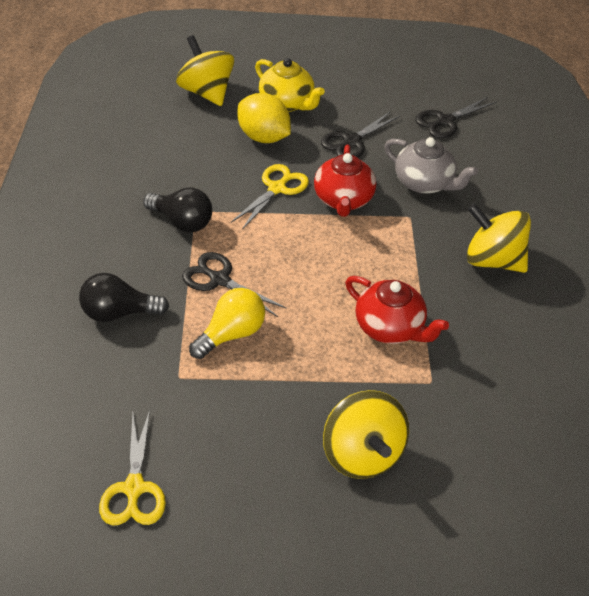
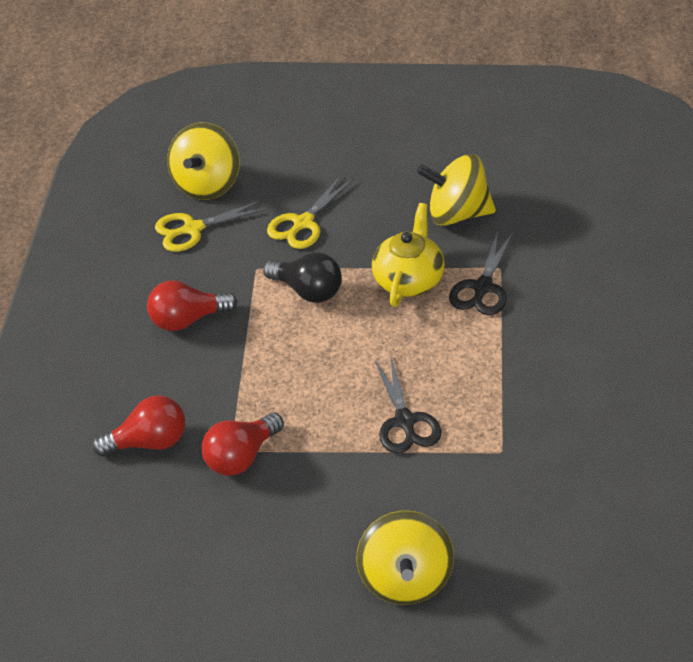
black light bulb: 2 -> 1
black scissors: 3 -> 2
grey teapot: 1 -> 0
red light bulb: 0 -> 3
red teapot: 2 -> 0
yellow lemon: 1 -> 0
yellow light bulb: 1 -> 0

